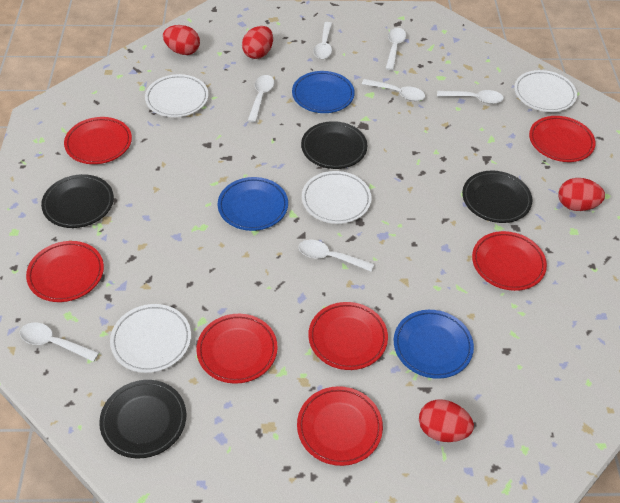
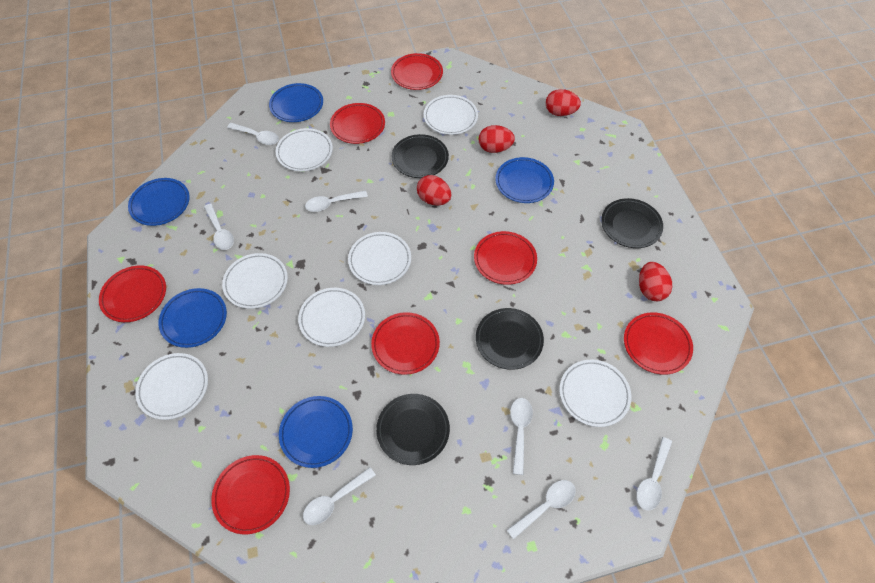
blue plate: 3 -> 5
white plate: 4 -> 7

